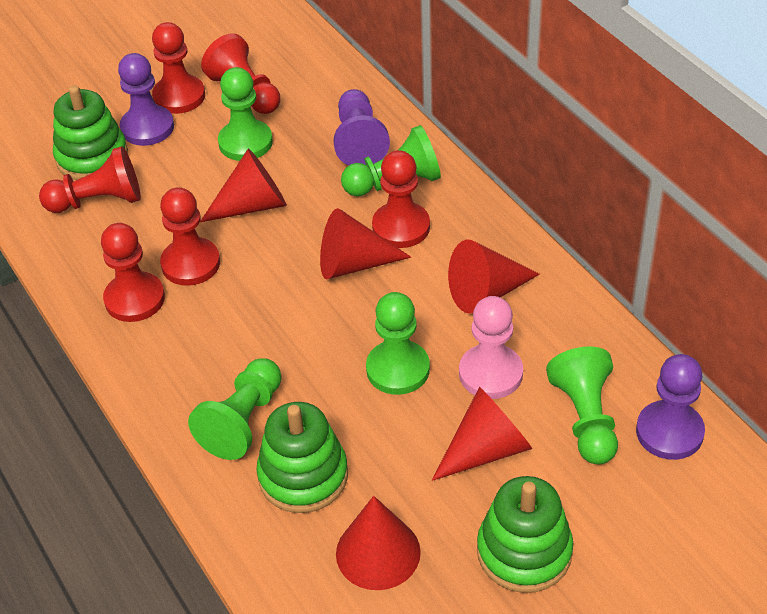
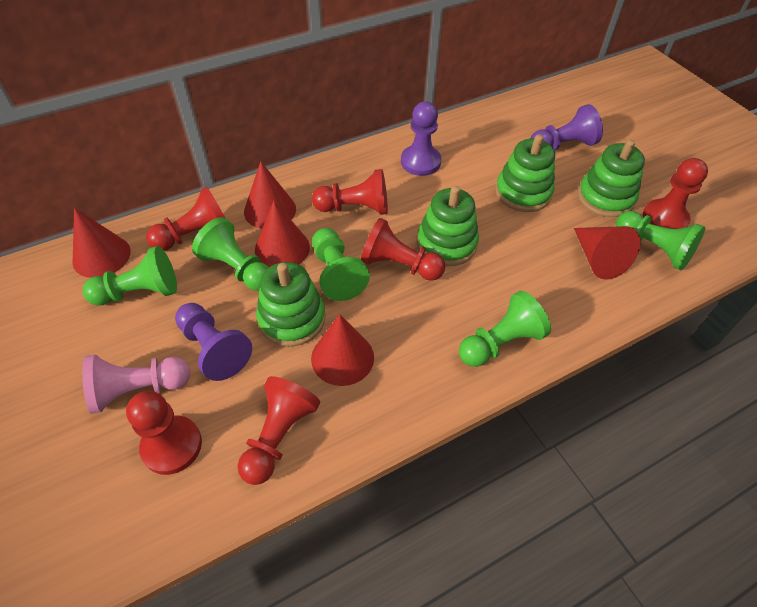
green stacking toy: 3 -> 4

